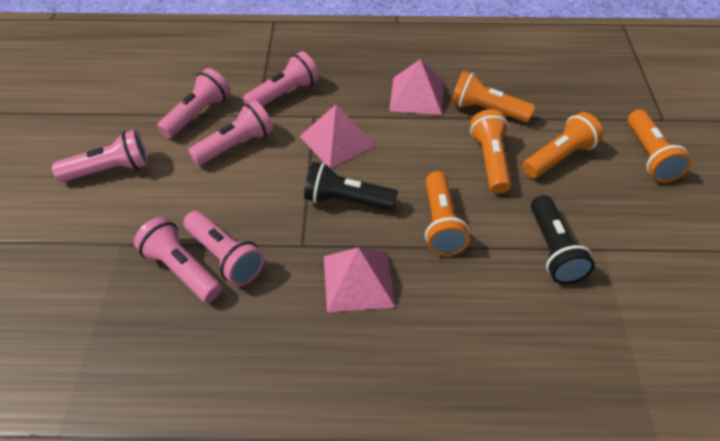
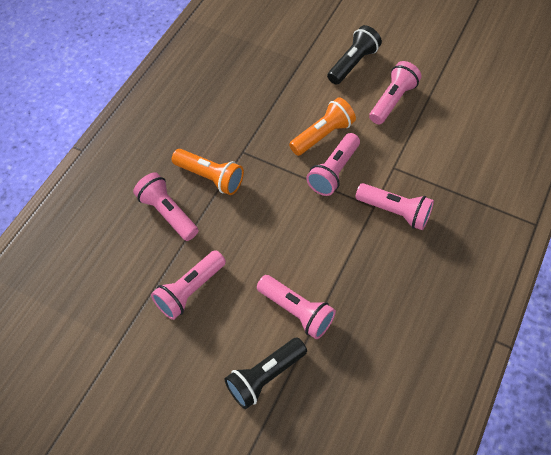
orange flashlight: 5 -> 2
pink pyramid: 3 -> 0

